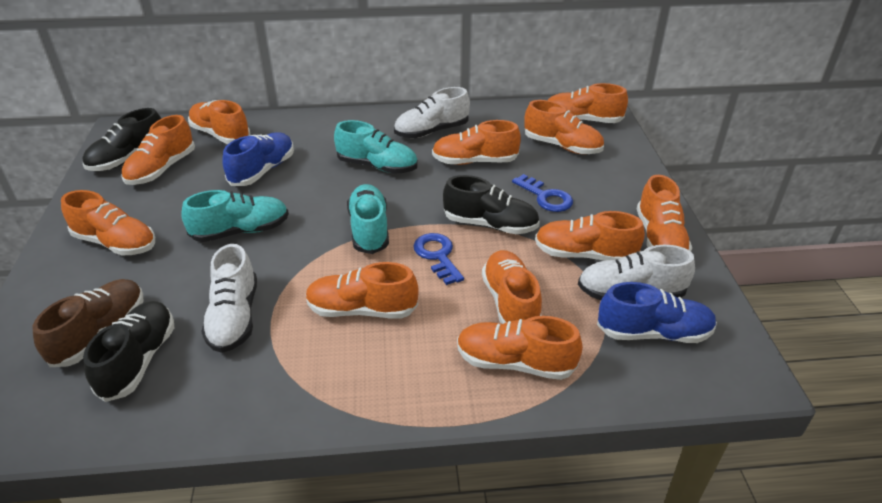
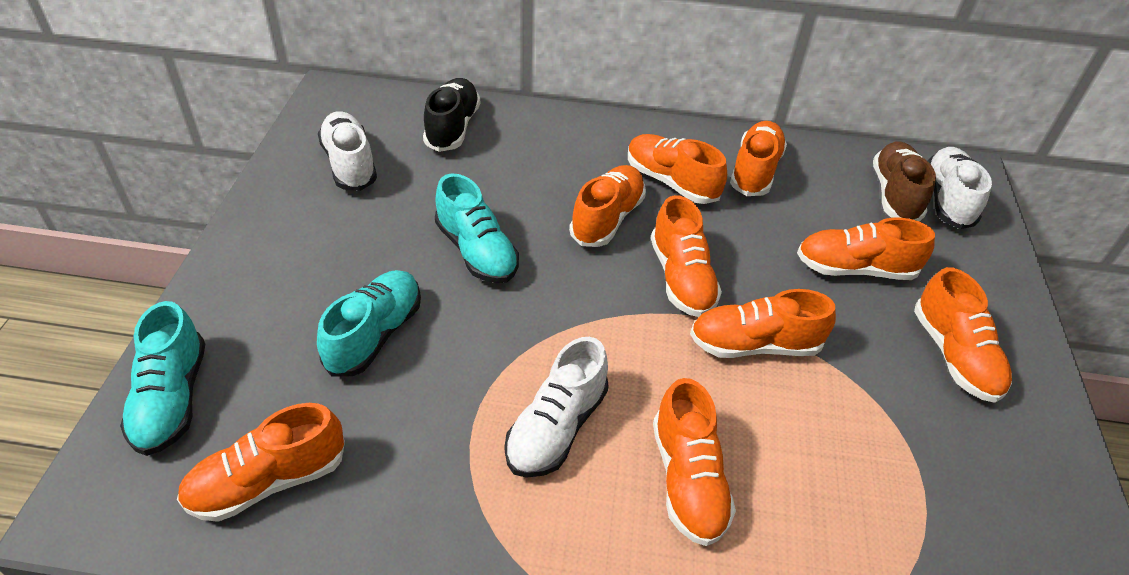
black shoe: 3 -> 1
blue key: 2 -> 0
blue shoe: 2 -> 0
orange shoe: 11 -> 9

